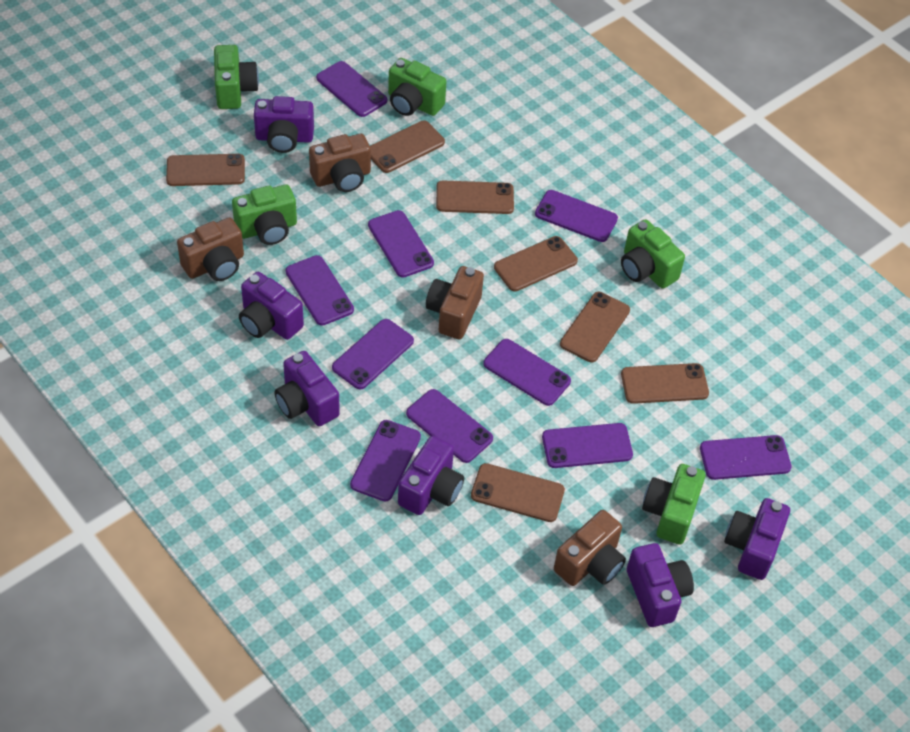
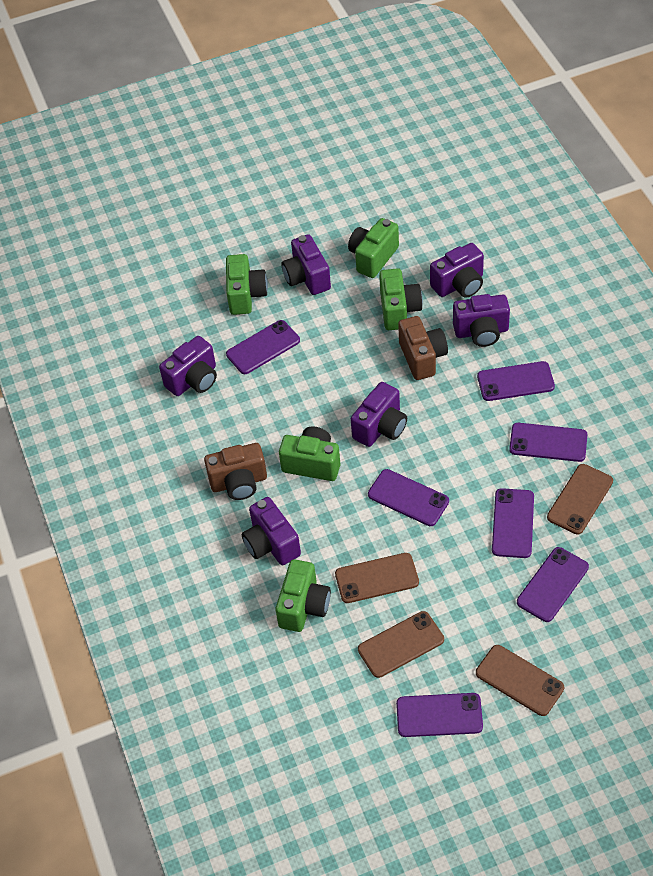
brown camera: 4 -> 2
brown phone: 7 -> 4
purple phone: 10 -> 7

